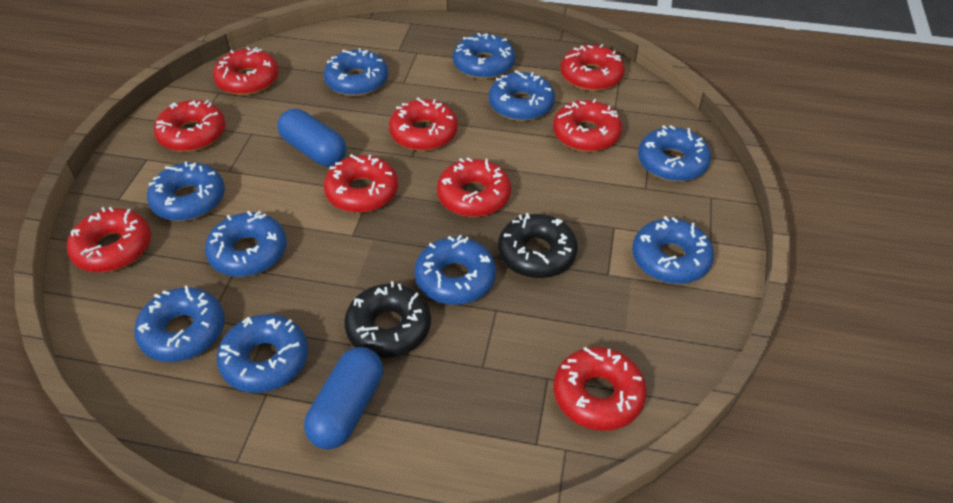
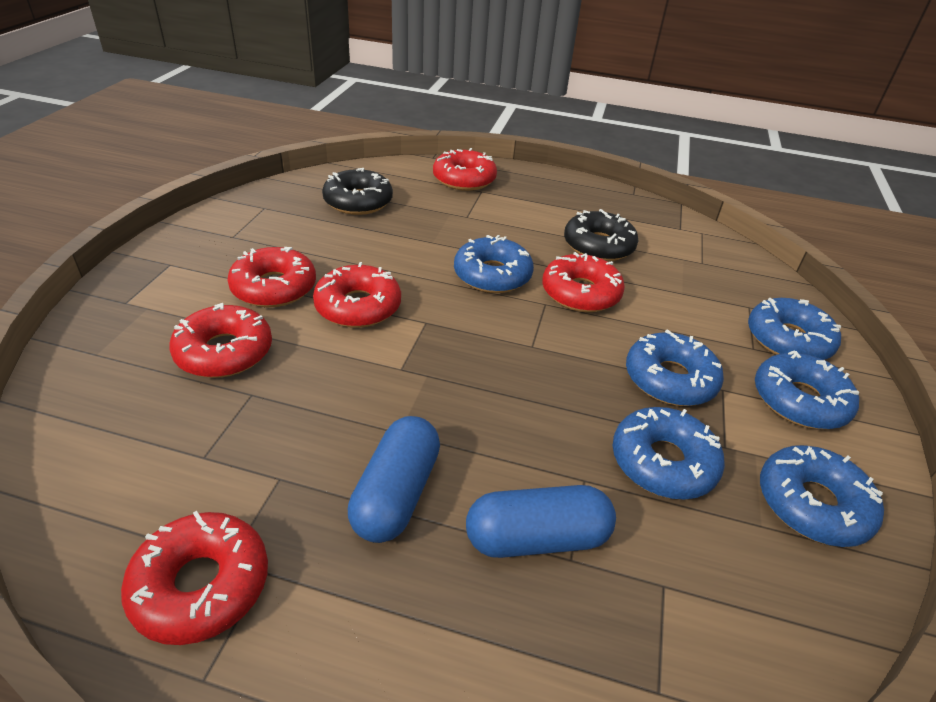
blue donut: 10 -> 6
red donut: 9 -> 6

